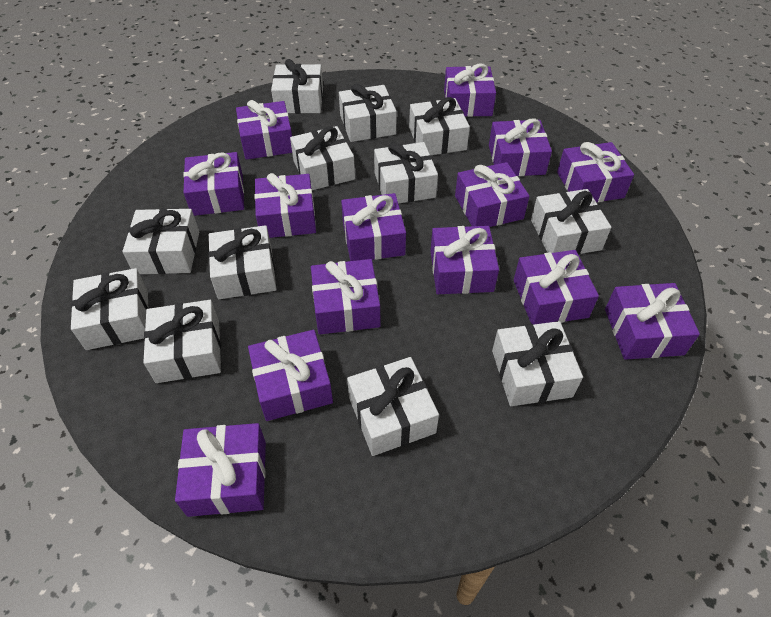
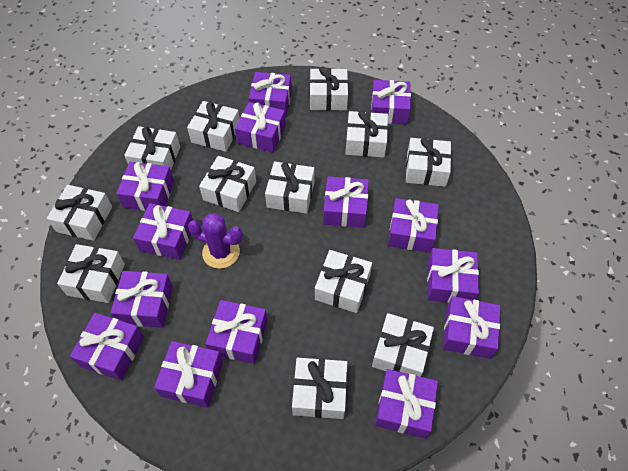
purple cactus: 0 -> 1

